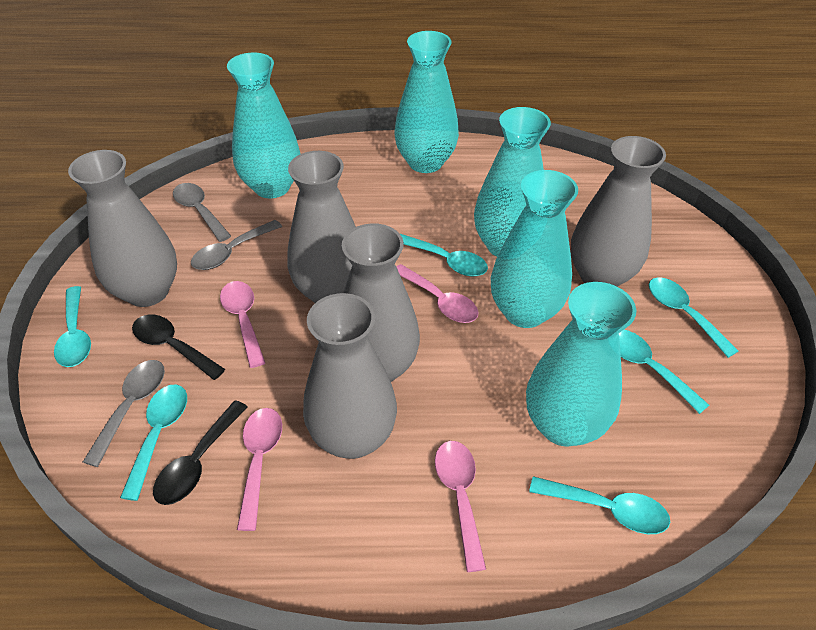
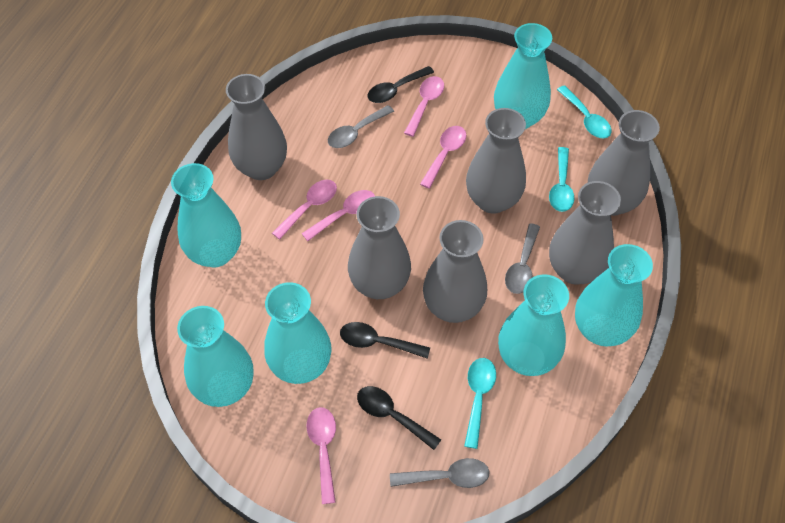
black spoon: 2 -> 3
grey vase: 5 -> 6
pink spoon: 4 -> 5
turquoise spoon: 6 -> 3
turquoise vase: 5 -> 6

